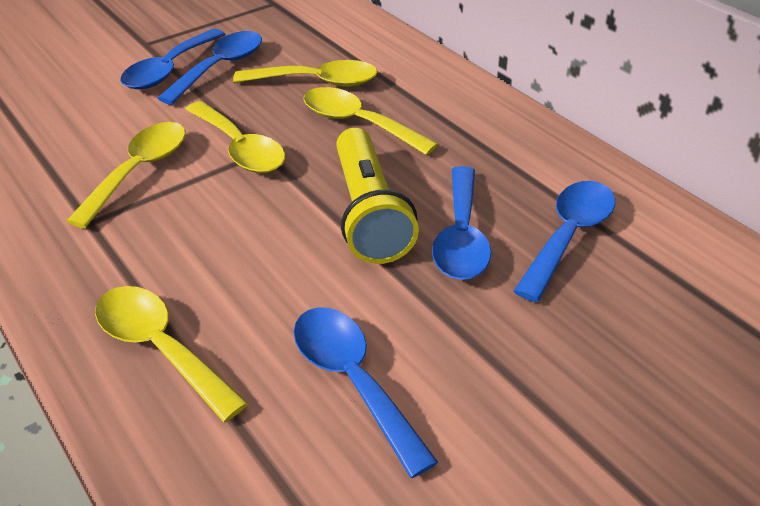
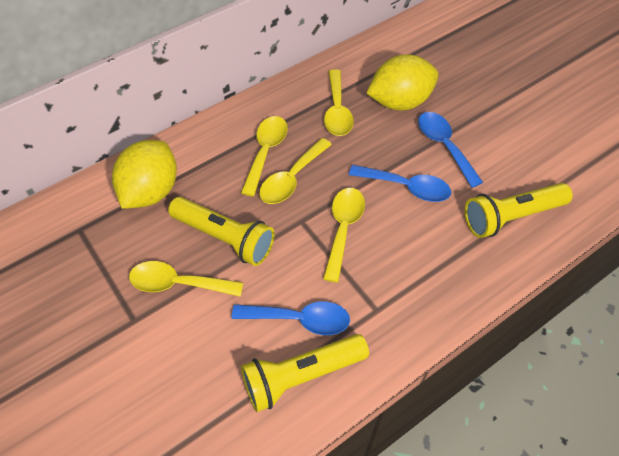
blue spoon: 5 -> 3
yellow flashlight: 1 -> 3
yellow lemon: 0 -> 2

